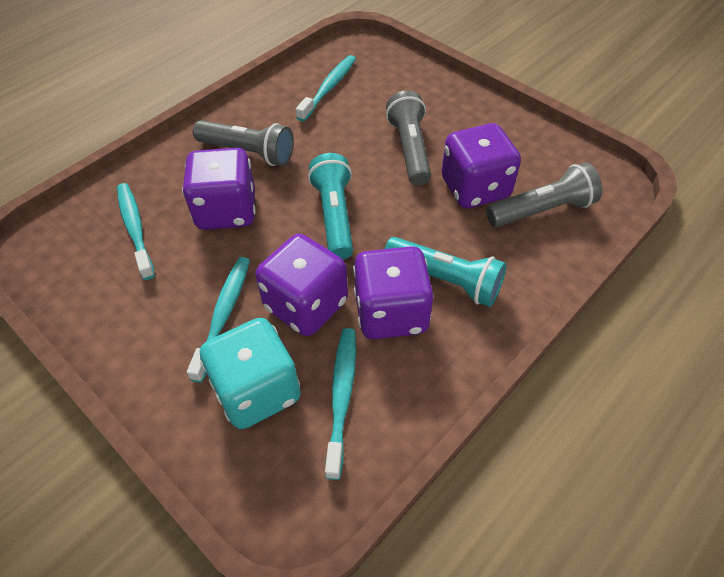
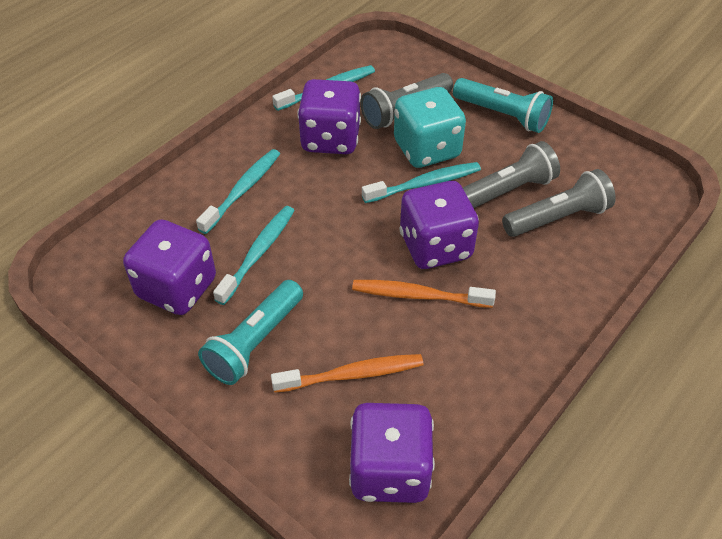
orange toothbrush: 0 -> 2

